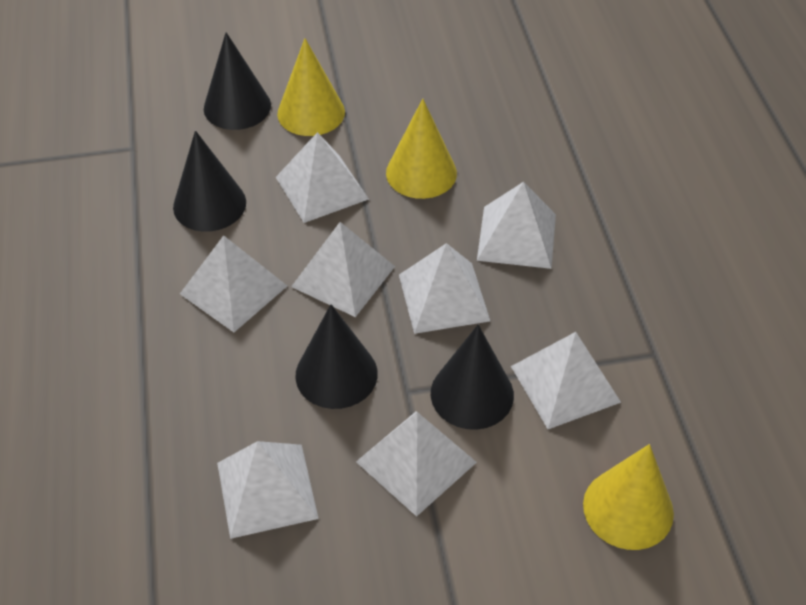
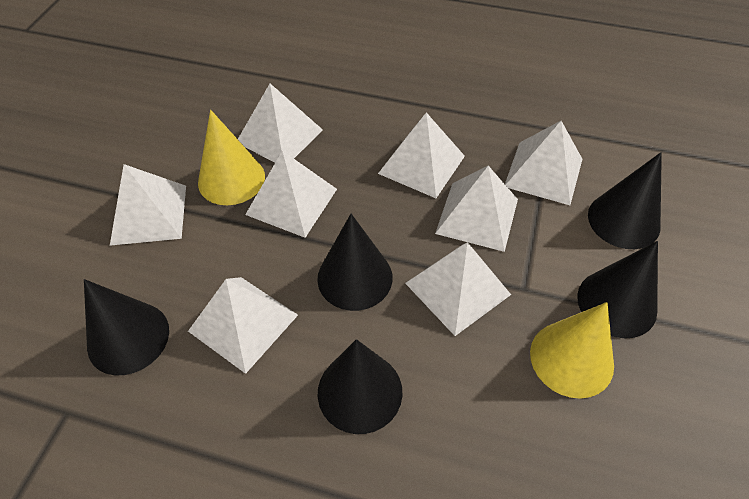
black cone: 4 -> 5
yellow cone: 3 -> 2

